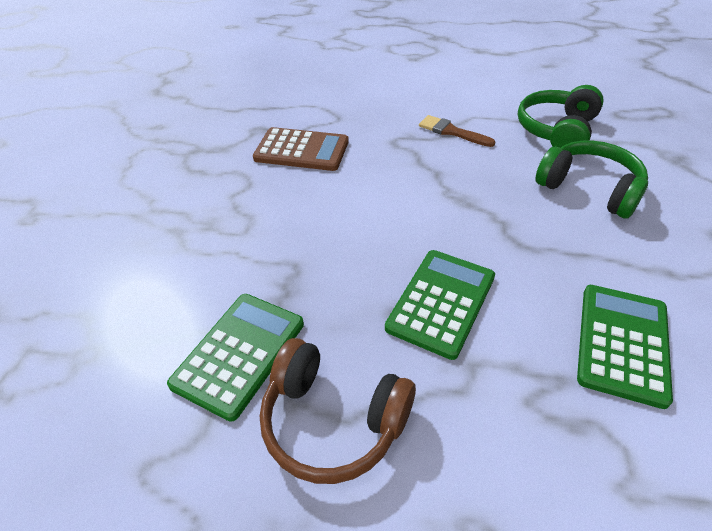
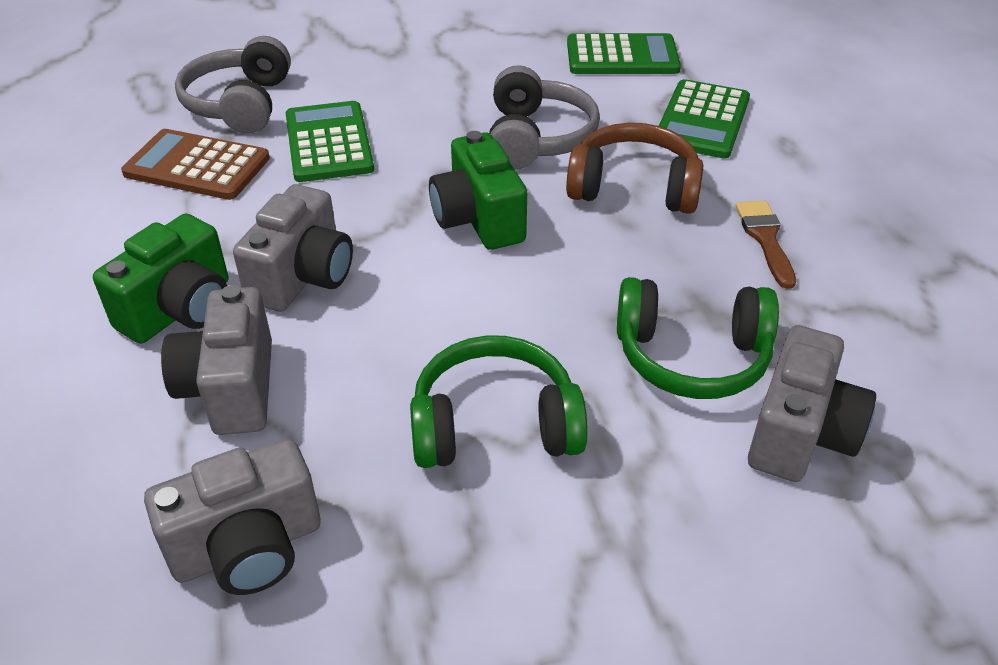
green camera: 0 -> 2
grey camera: 0 -> 4
grey headphones: 0 -> 2

